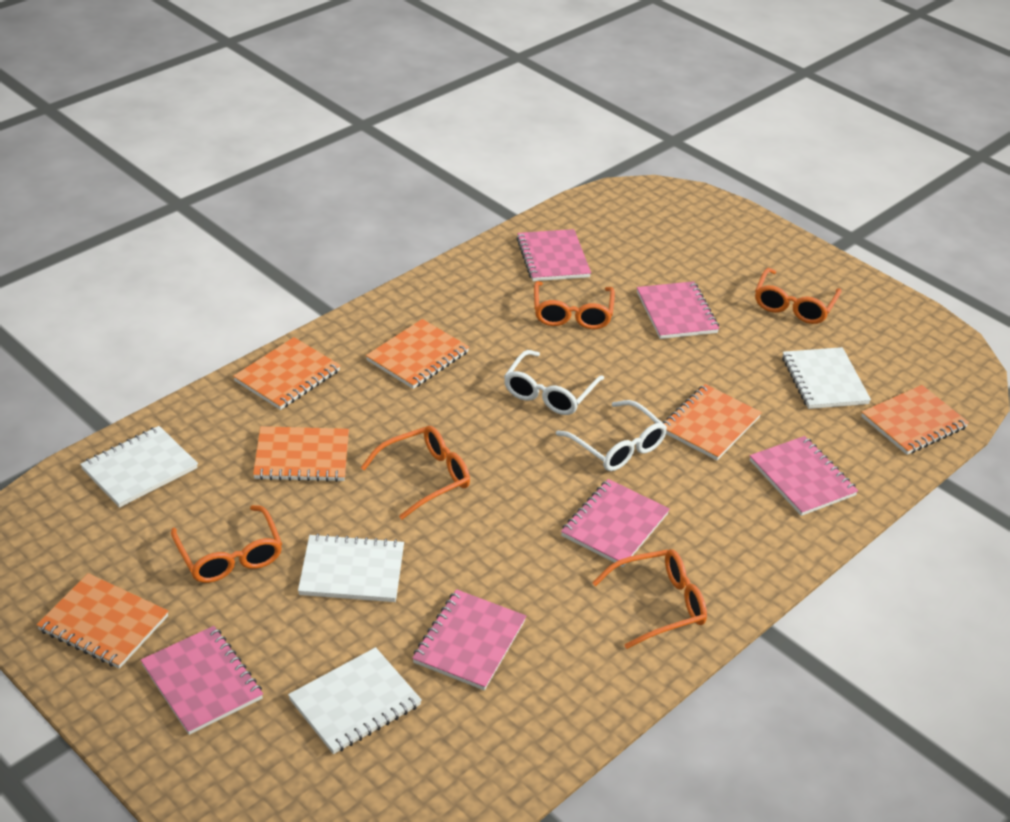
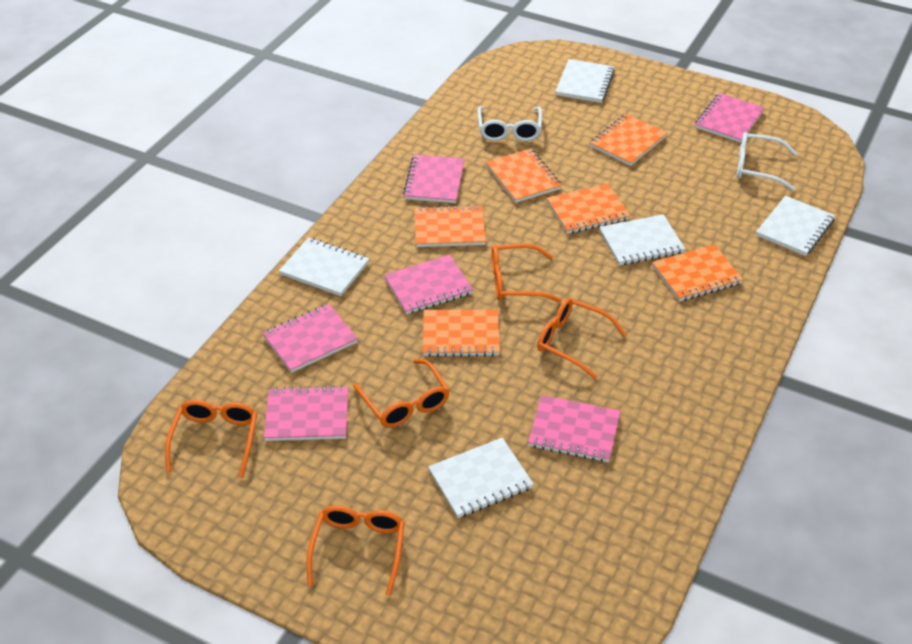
white notebook: 4 -> 5

